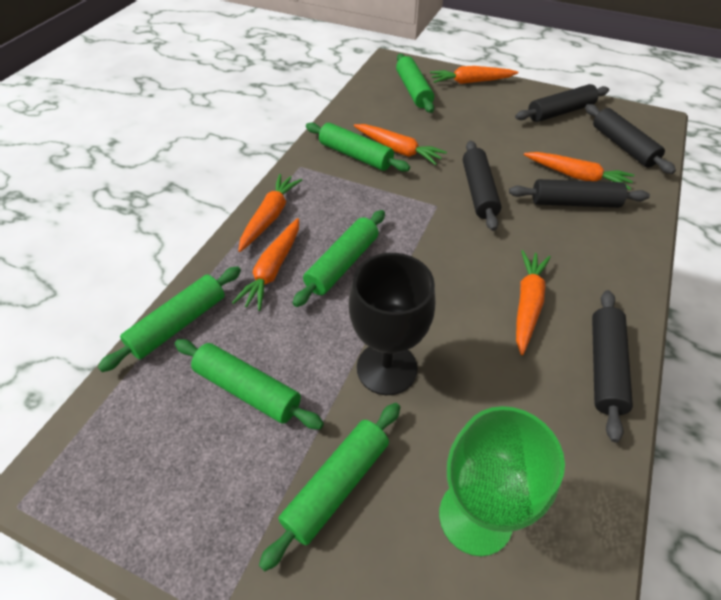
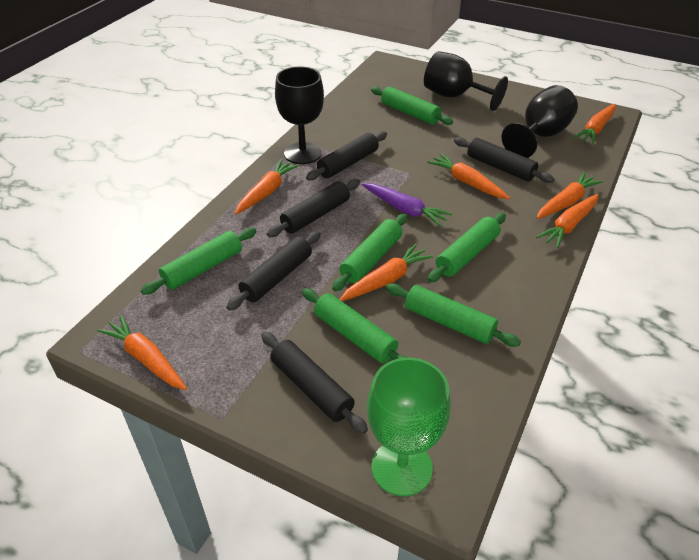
black goblet: 1 -> 3
orange carrot: 6 -> 7
purple carrot: 0 -> 1

